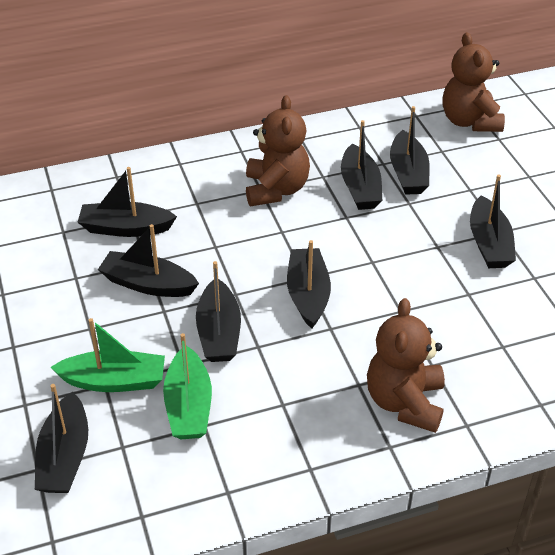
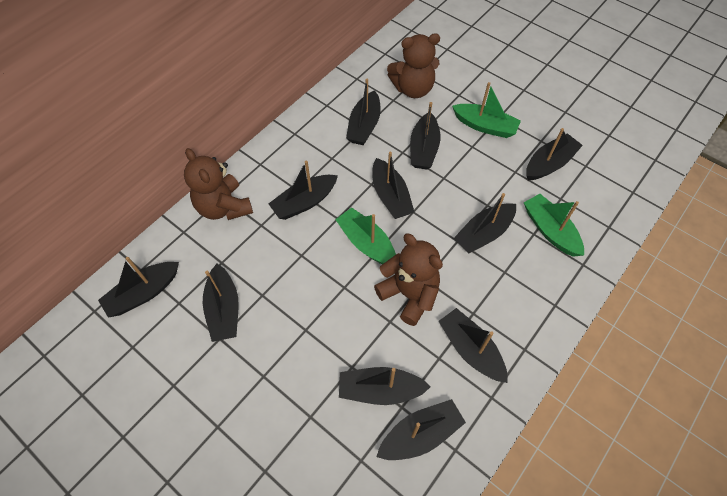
black boat: 8 -> 11
green boat: 2 -> 3

